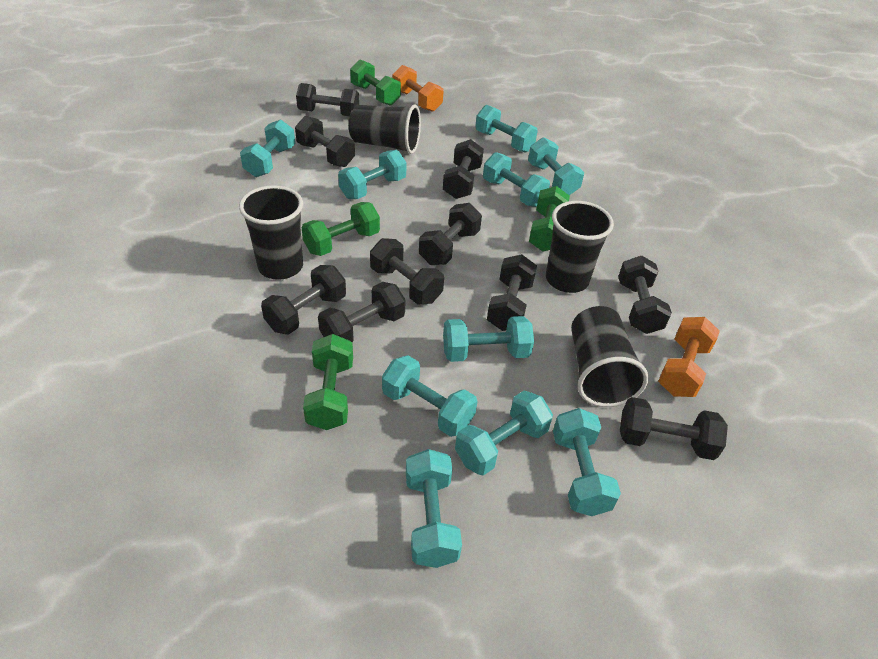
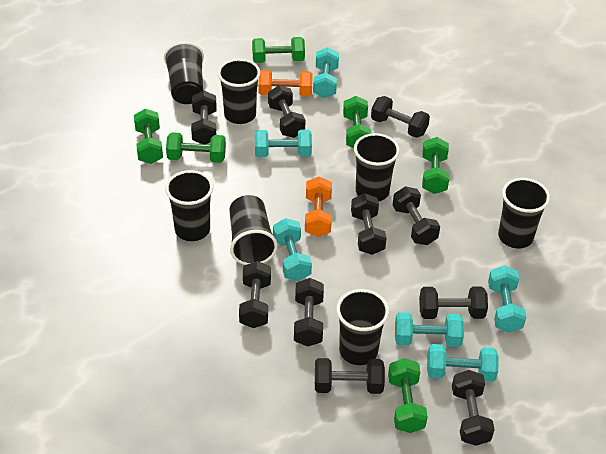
black cup: 4 -> 7
green dumbbell: 4 -> 6
turquoise dumbbell: 10 -> 6

